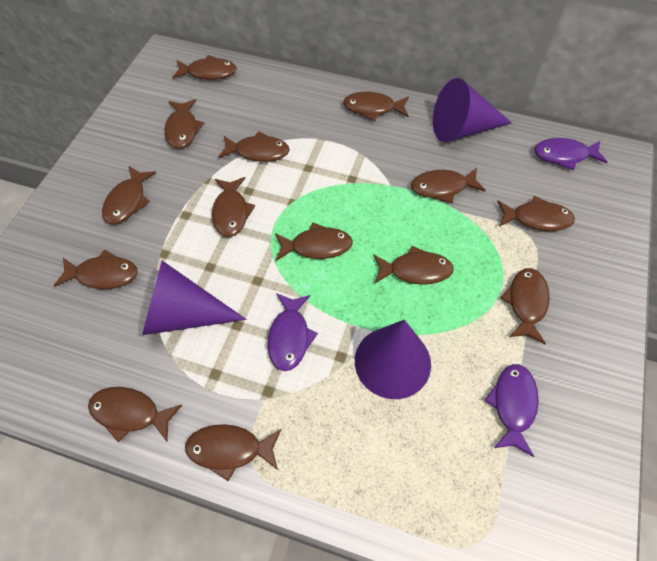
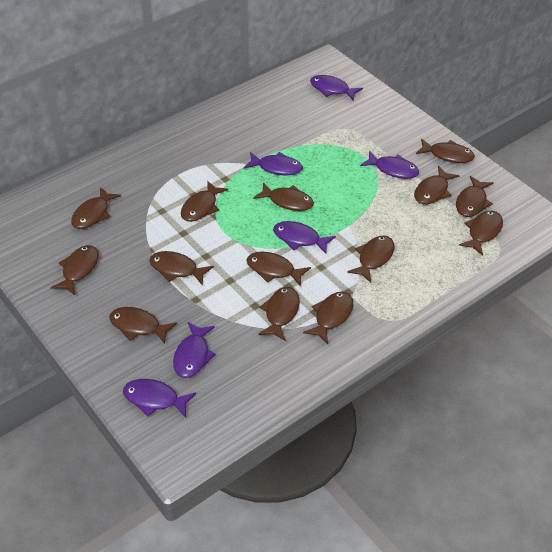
purple cone: 3 -> 0
purple fish: 3 -> 6

